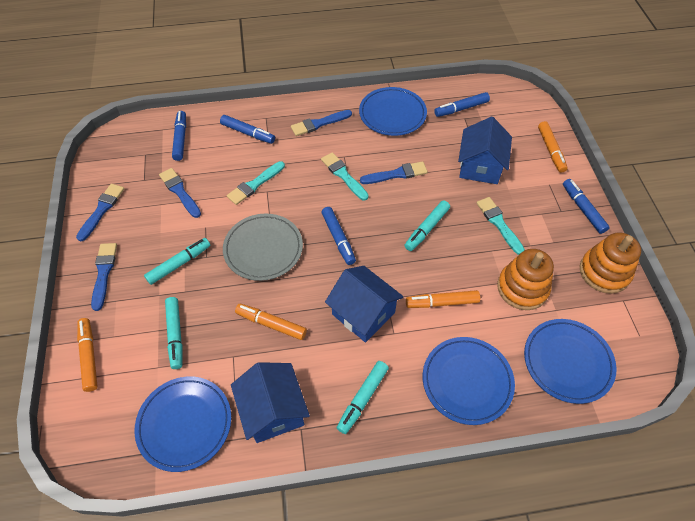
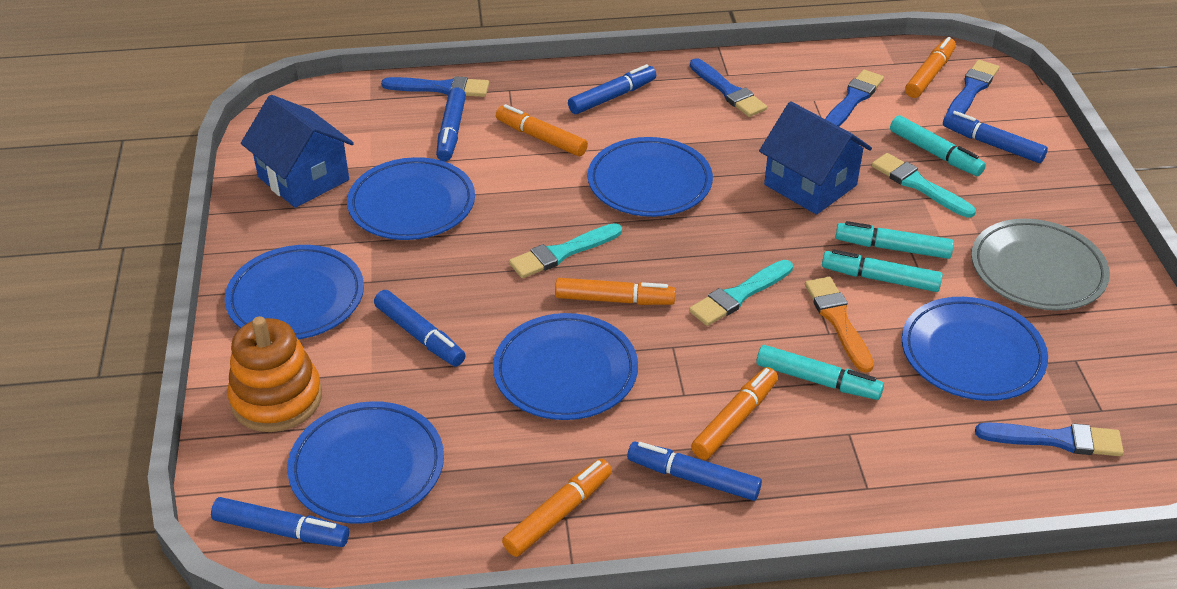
blue house: 3 -> 2
blue marker: 5 -> 6
blue plate: 4 -> 6
orange brush: 0 -> 1
orange marker: 4 -> 5
orange stacking toy: 2 -> 1

